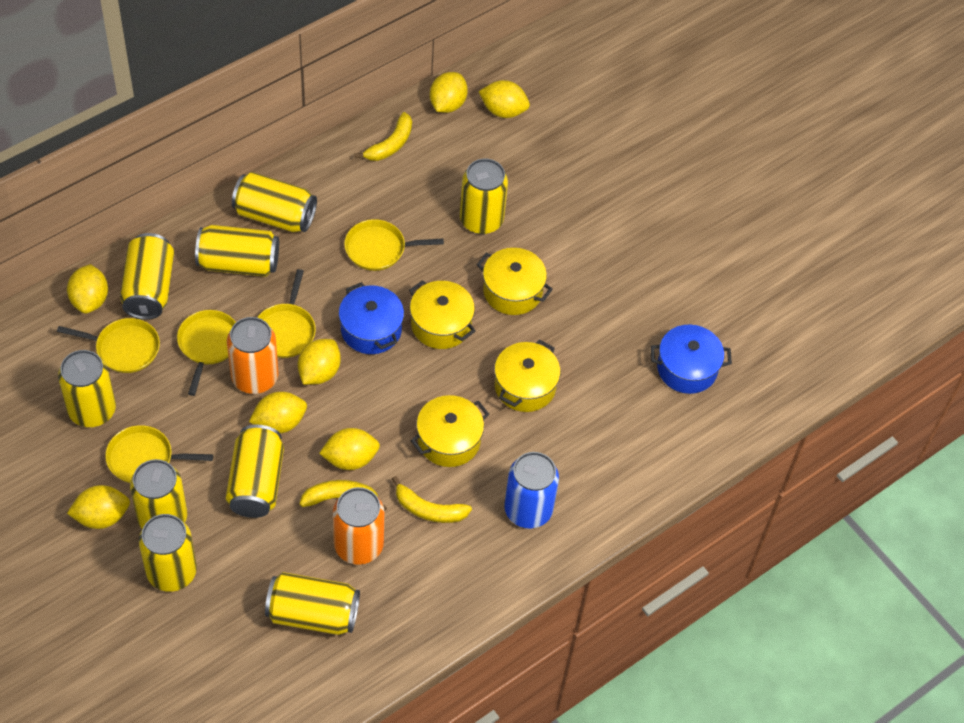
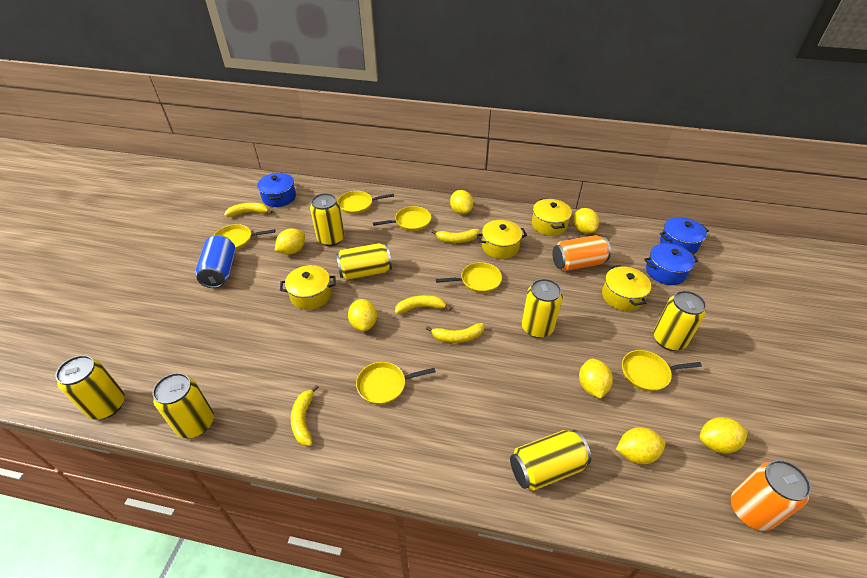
blue pot: 2 -> 3
yellow banana: 3 -> 5
yellow can: 9 -> 7
yellow pan: 5 -> 6

